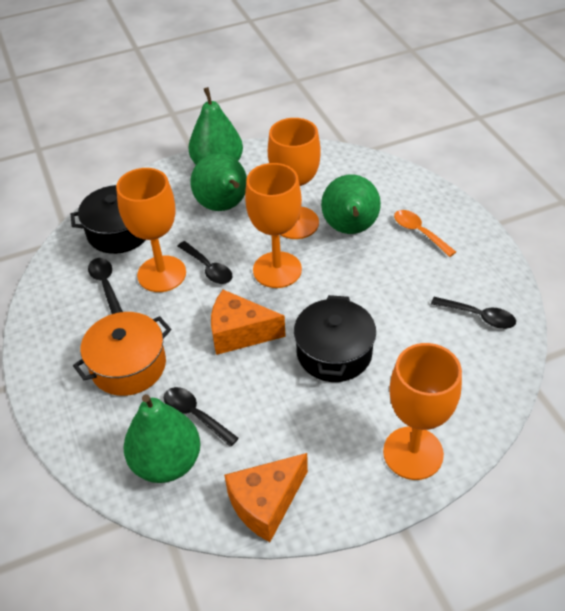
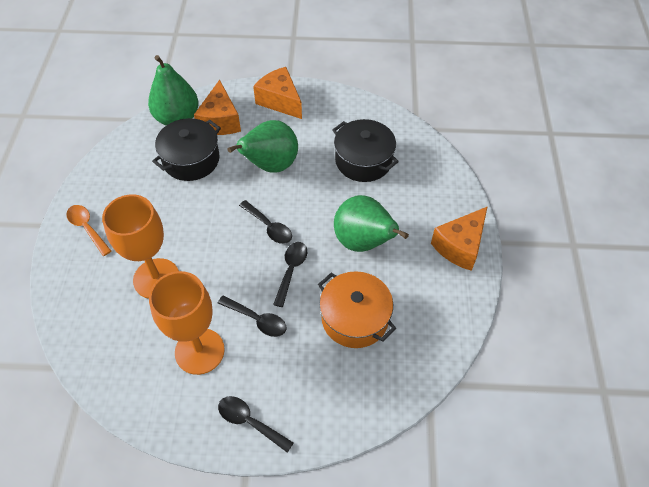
green pear: 4 -> 3
orange cheese: 2 -> 3
orange goblet: 4 -> 2

